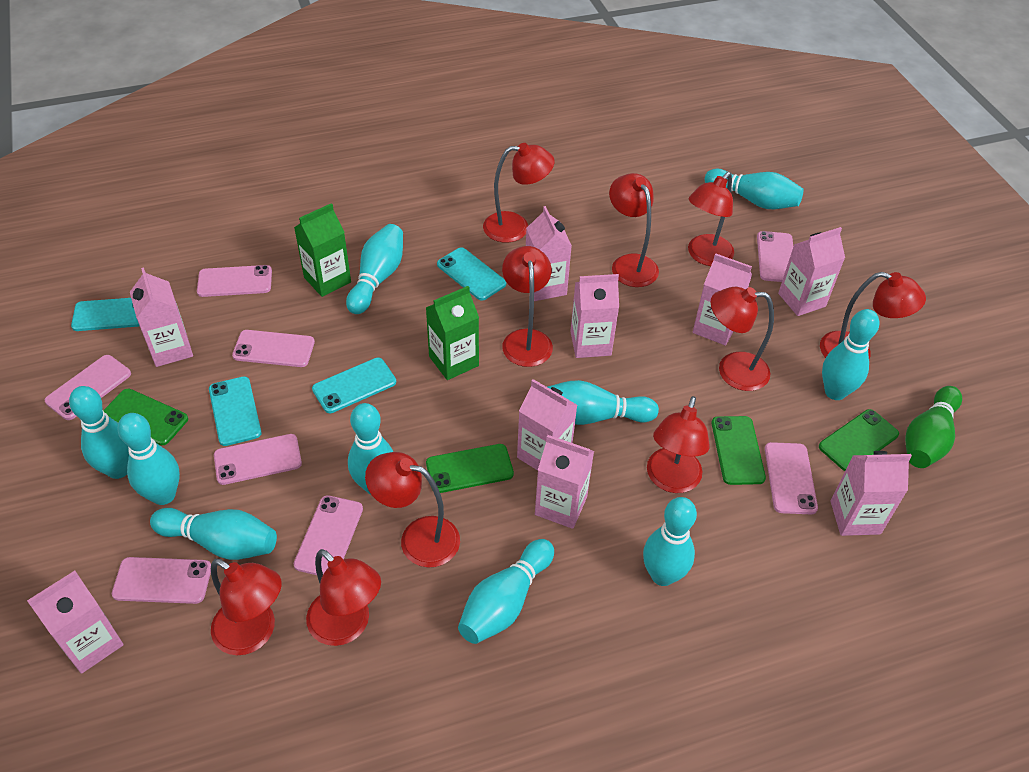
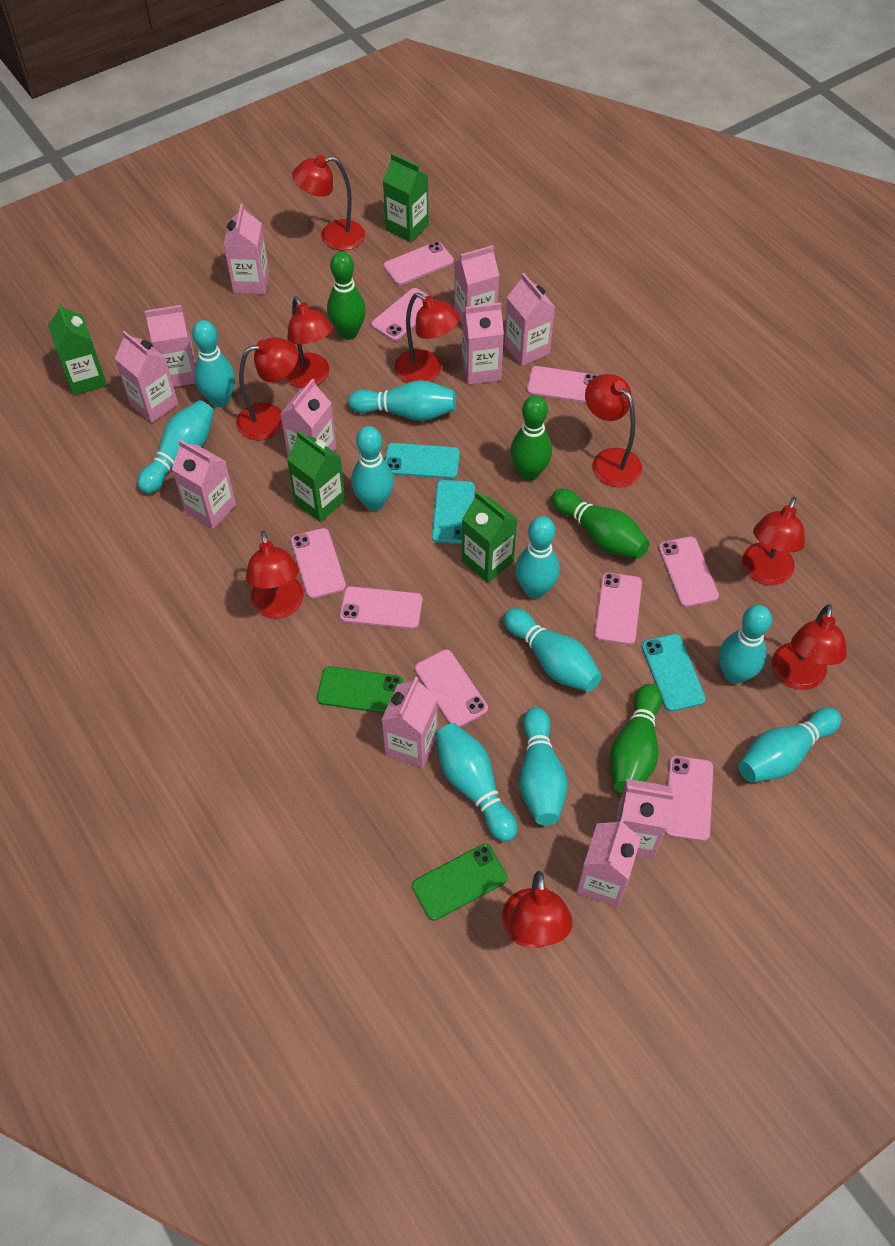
green bowling pin: 1 -> 4
green carton: 2 -> 4
green phone: 4 -> 2
pink carton: 9 -> 11
pink phone: 8 -> 9
red lamp: 10 -> 9
turquoise phone: 4 -> 3

